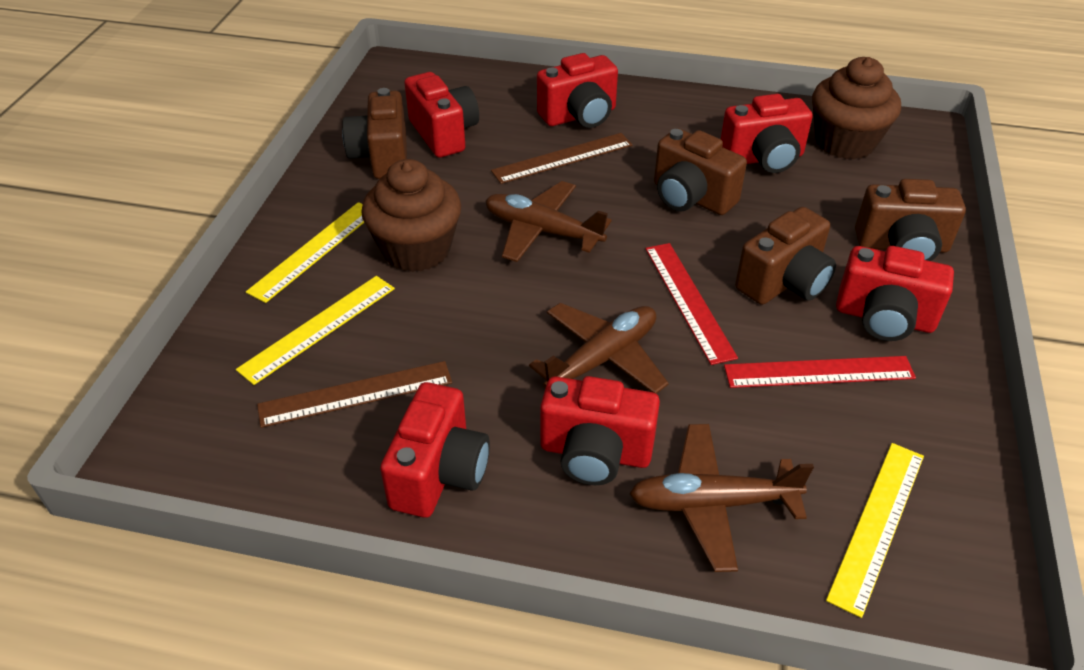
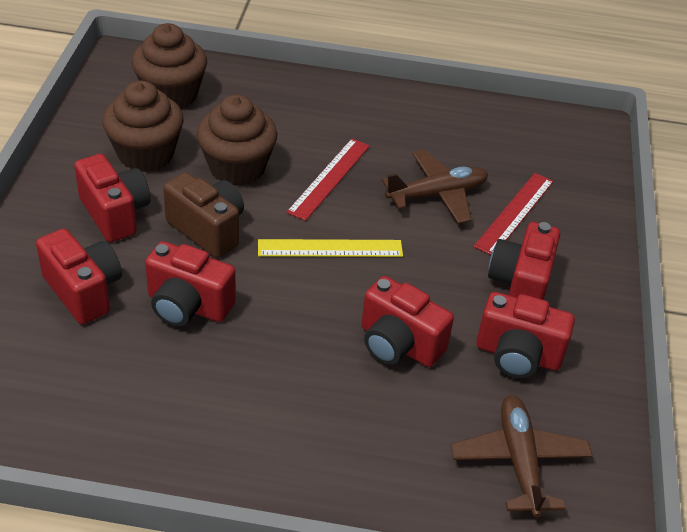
brown camera: 4 -> 1
brown cupcake: 2 -> 3
brown plane: 3 -> 2
brown ruler: 2 -> 0
yellow ruler: 3 -> 1

